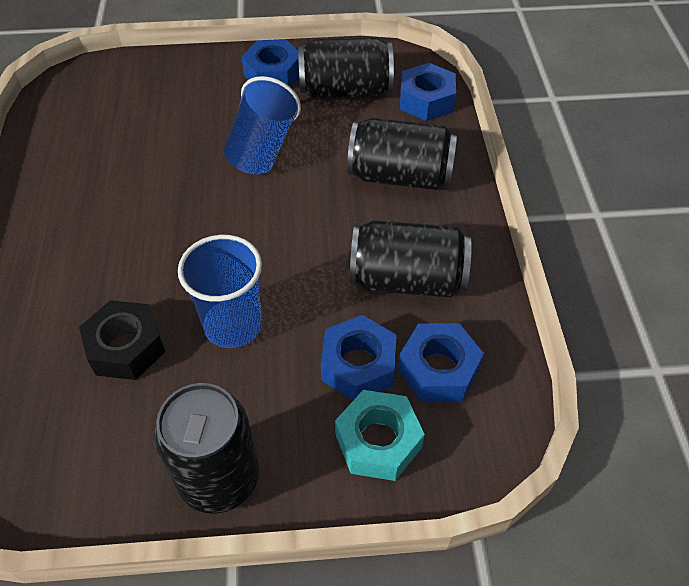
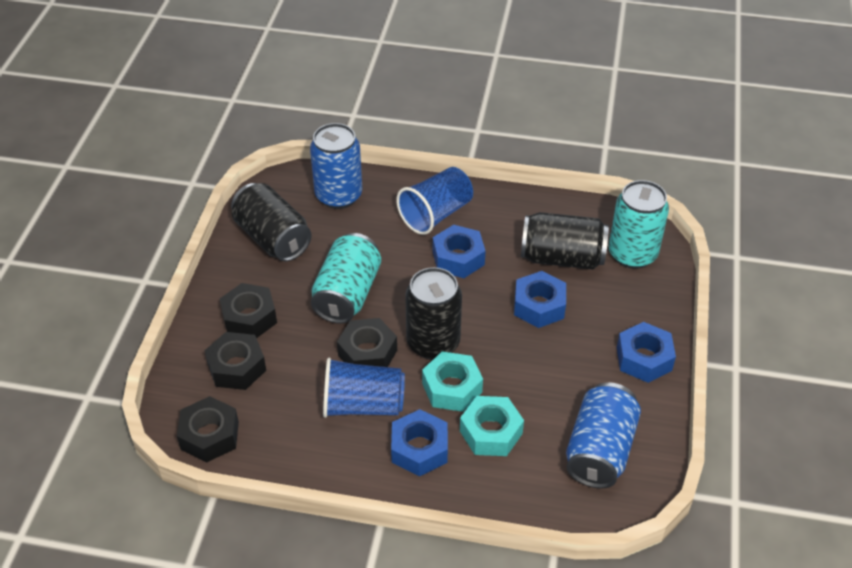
black can: 4 -> 3
black nut: 1 -> 4
blue can: 0 -> 2
turquoise can: 0 -> 2
turquoise nut: 1 -> 2

